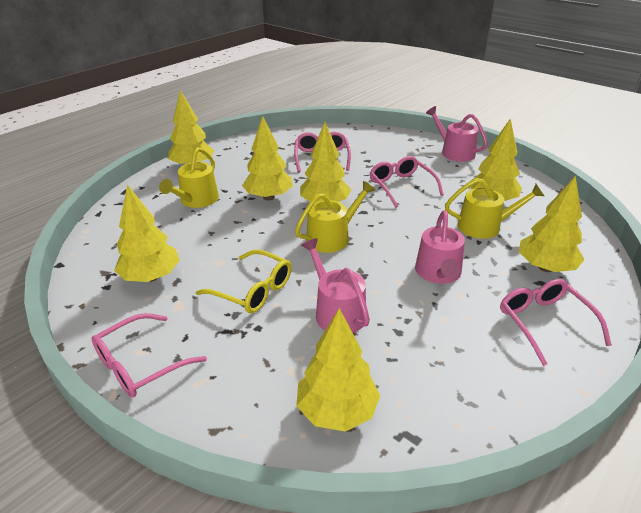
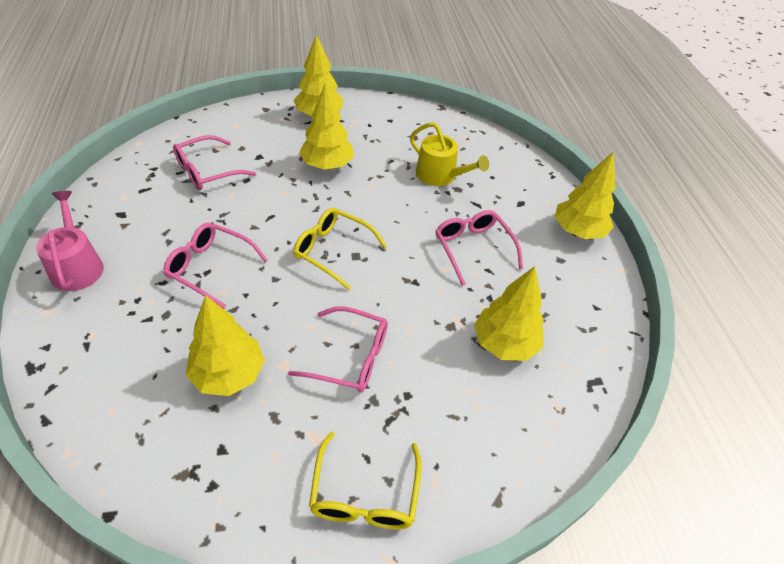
pink watering can: 3 -> 1
yellow glasses: 1 -> 2
yellow tree: 7 -> 5
yellow watering can: 3 -> 1

